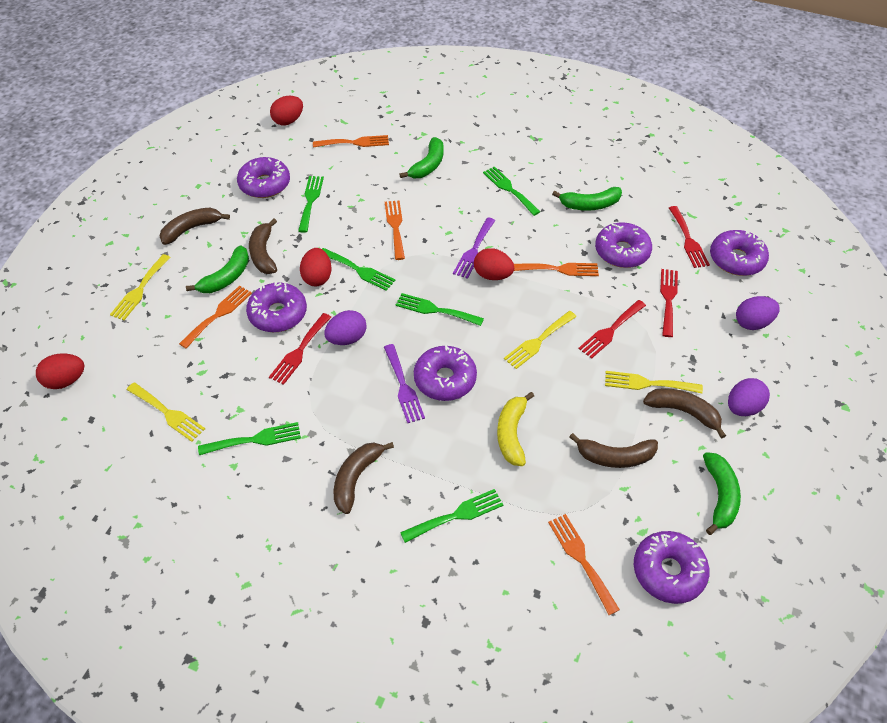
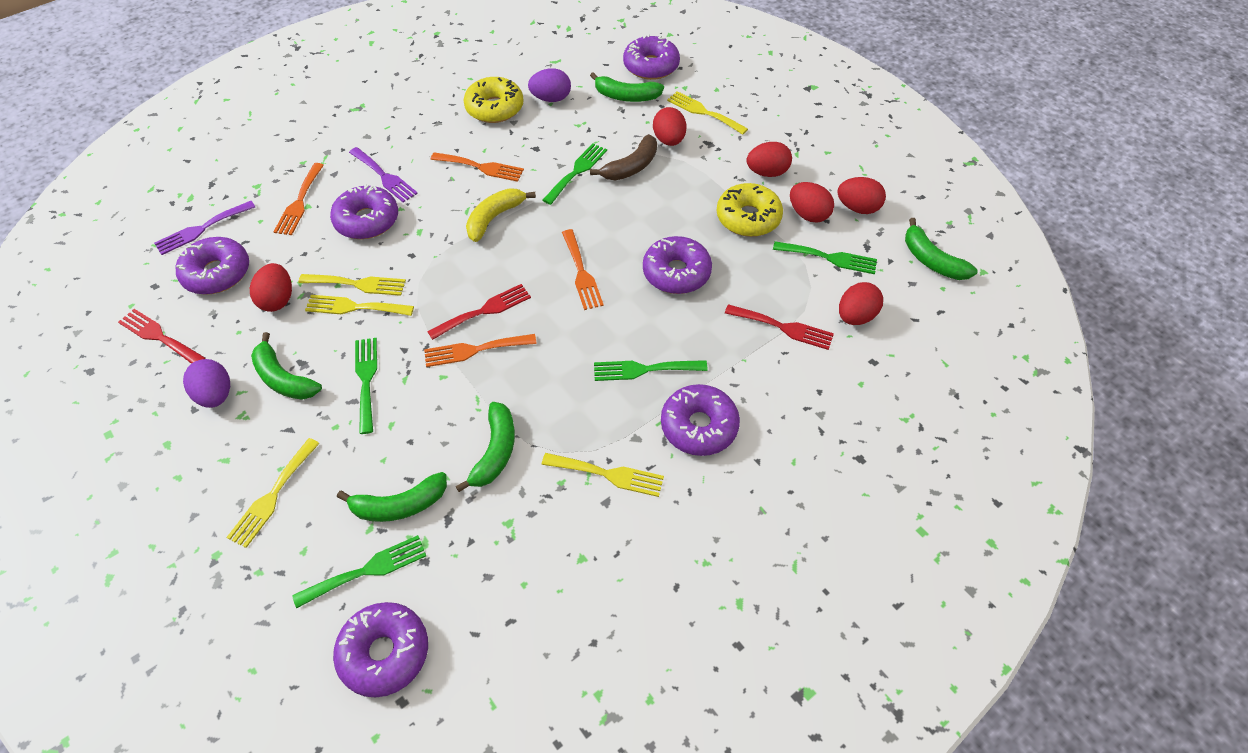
brown banana: 5 -> 1
green banana: 4 -> 5
green fork: 6 -> 5
orange fork: 5 -> 4
purple egg: 3 -> 2
red egg: 4 -> 6
red fork: 4 -> 3
yellow donut: 0 -> 2
yellow fork: 4 -> 5

